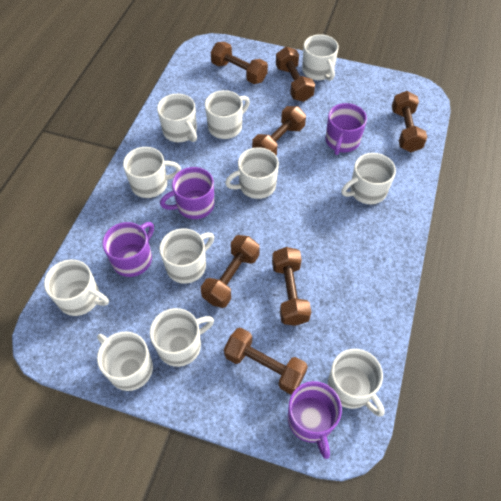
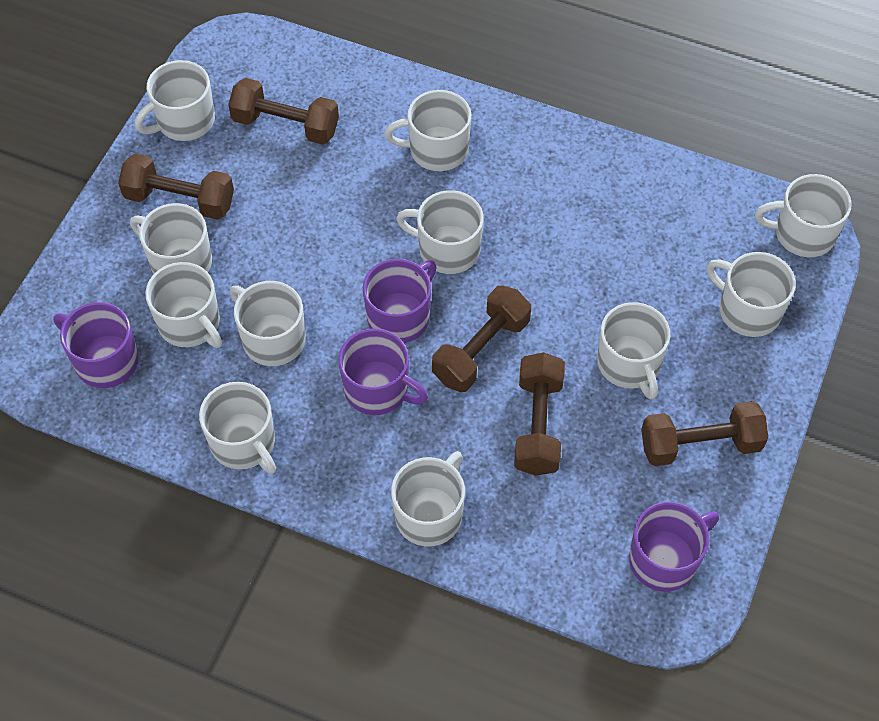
brown dumbbell: 7 -> 5

